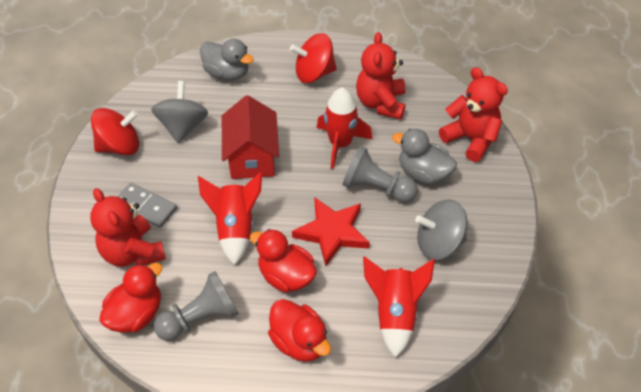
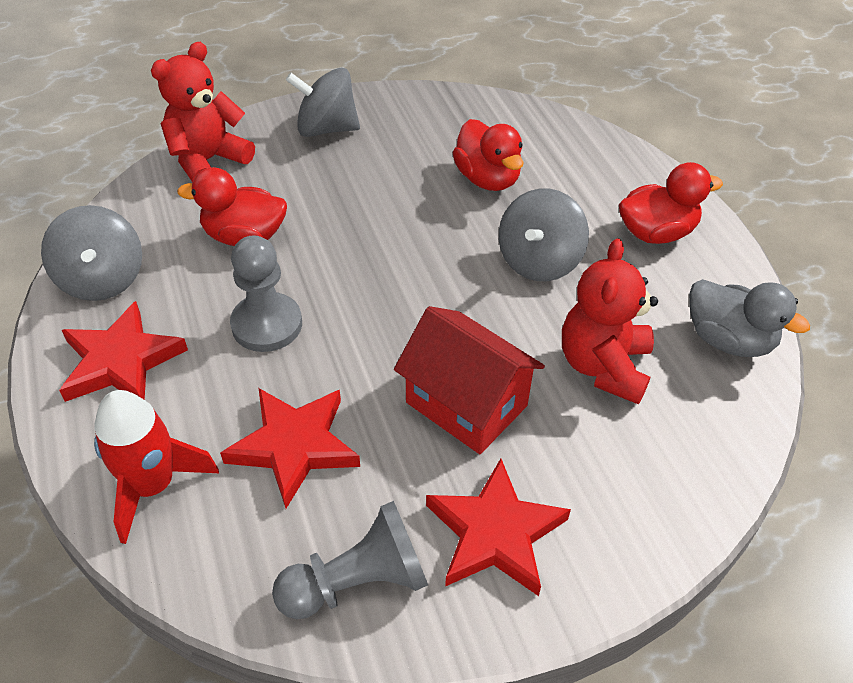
grey domino: 1 -> 0
grey duck: 2 -> 1
grey spinning top: 2 -> 3
red rocket: 3 -> 1
red spinning top: 2 -> 0
red star: 1 -> 3
red teddy bear: 3 -> 2

